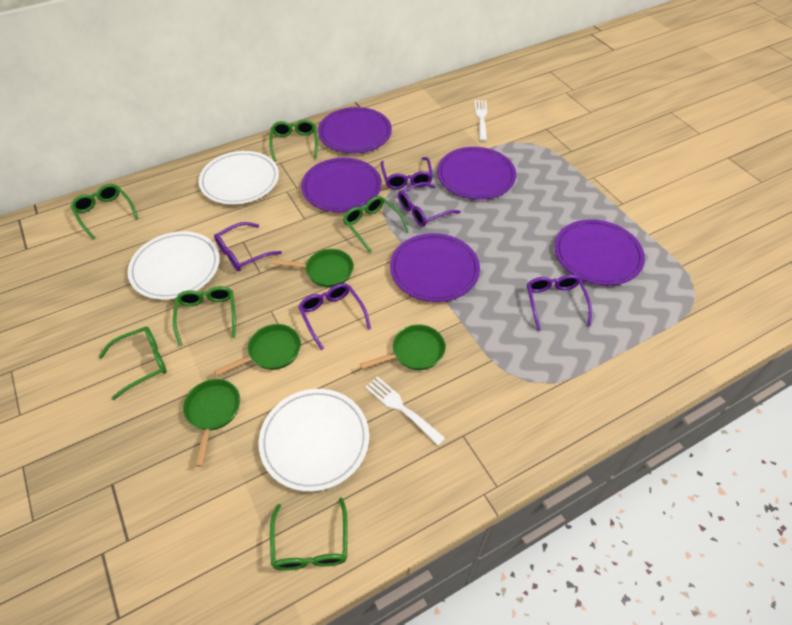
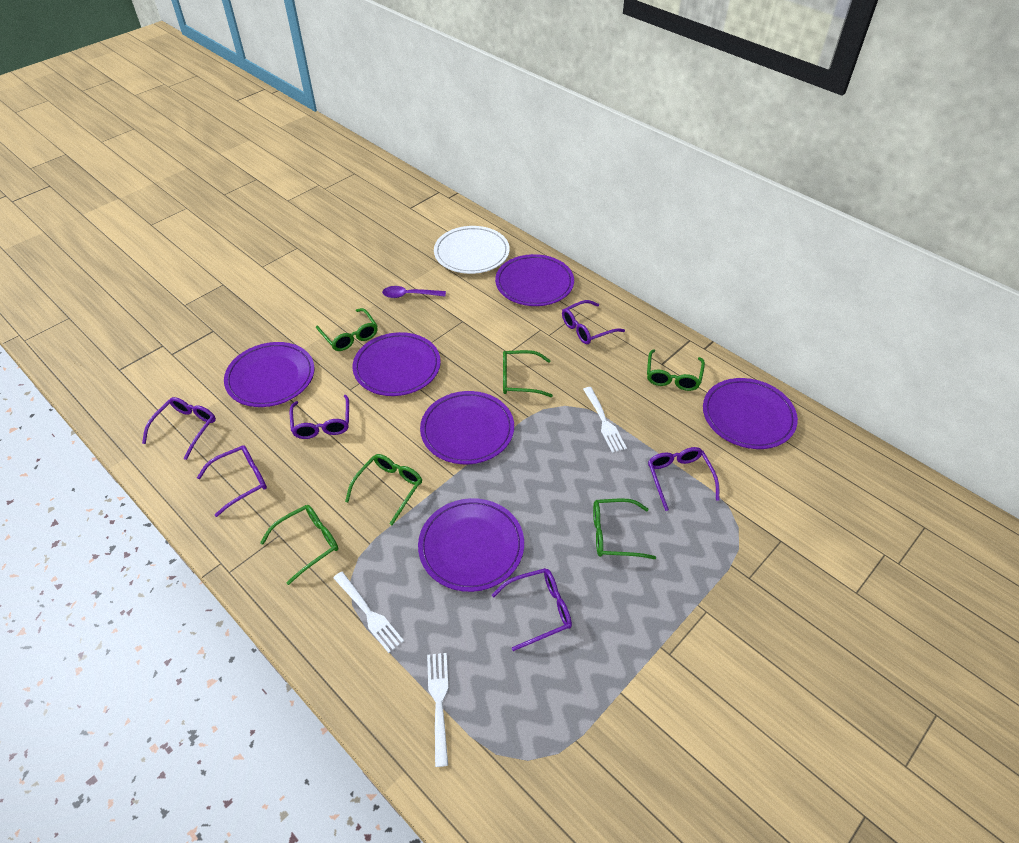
green pan: 4 -> 0
purple glasses: 5 -> 6
purple plate: 5 -> 6
purple spoon: 0 -> 1
white fork: 2 -> 3
white plate: 3 -> 1

